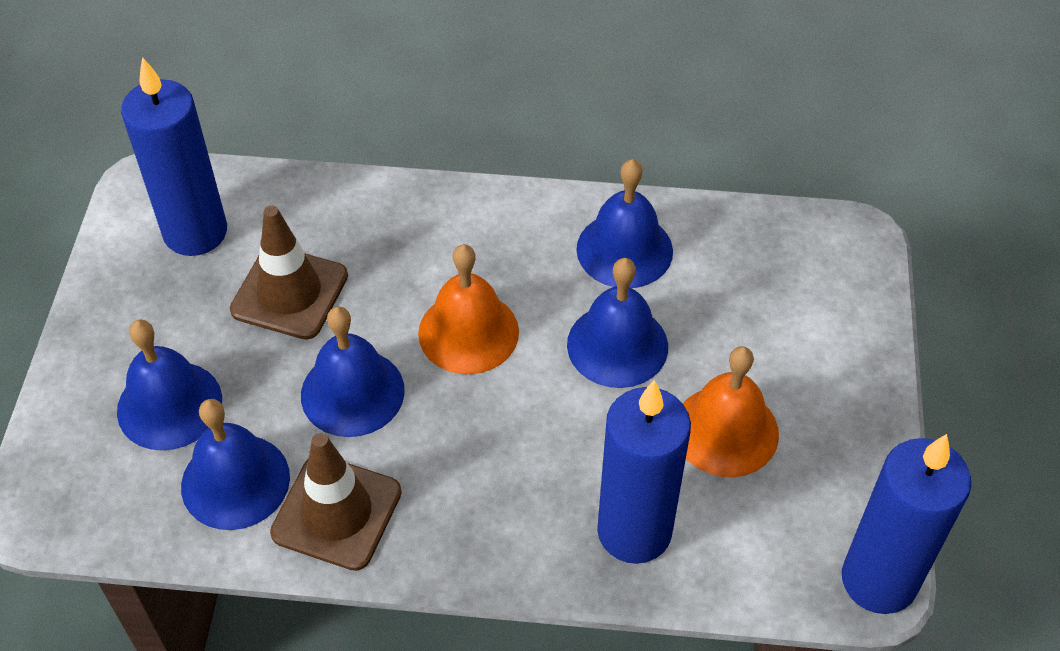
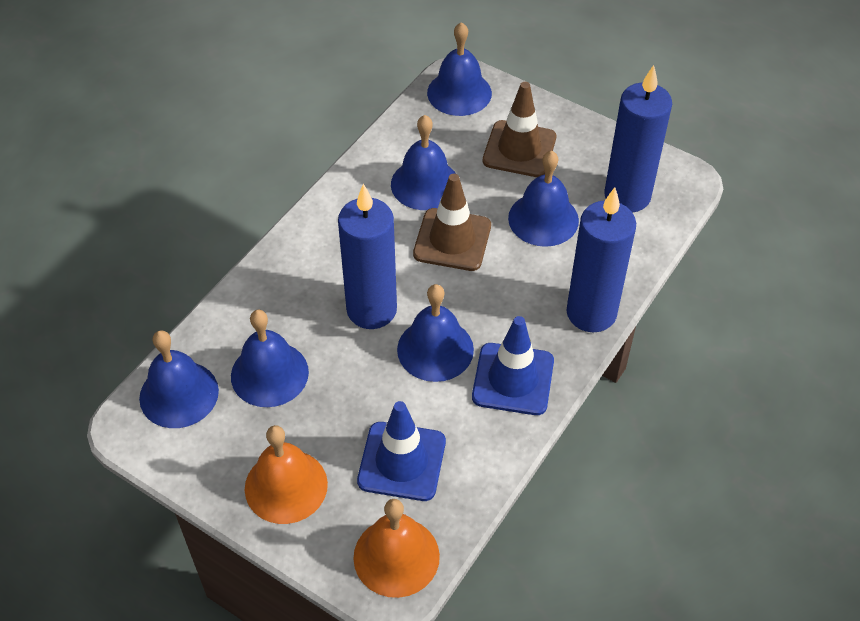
blue bell: 5 -> 6
blue traffic cone: 0 -> 2

